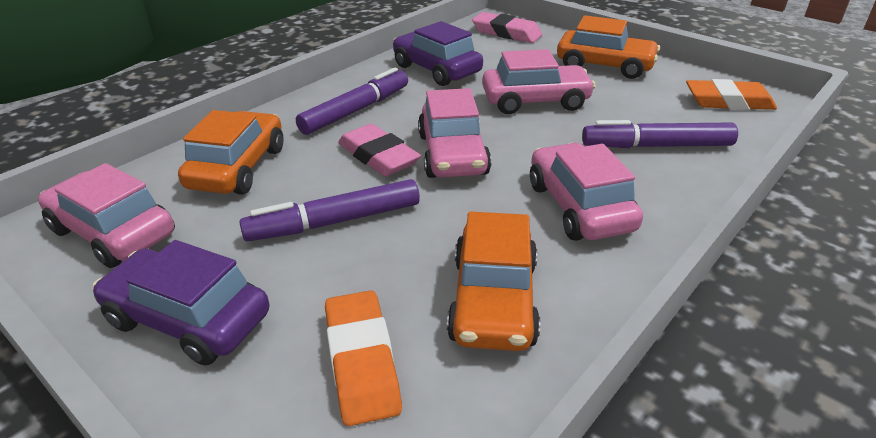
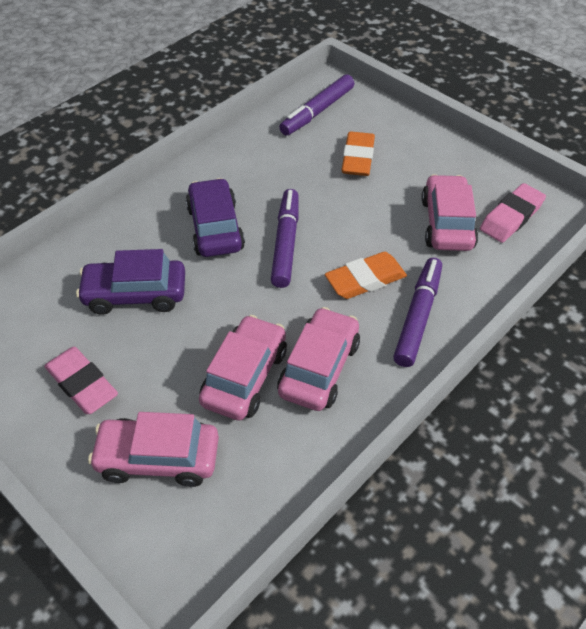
orange car: 3 -> 0

